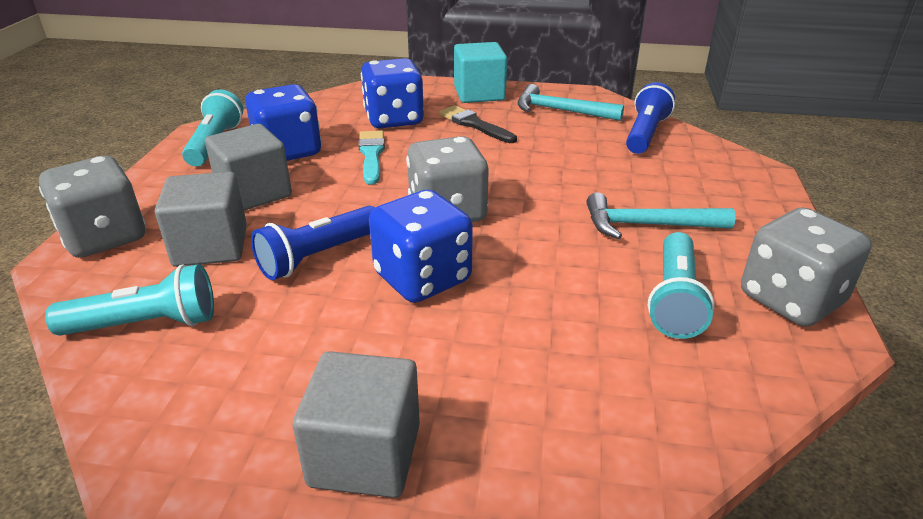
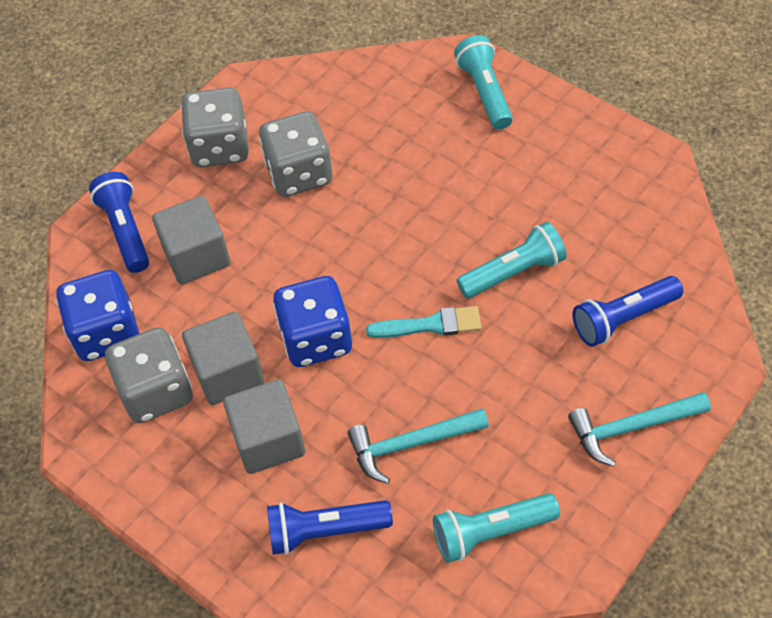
black brush: 1 -> 0
blue dice: 3 -> 2
blue flashlight: 2 -> 3
turquoise cube: 1 -> 0

